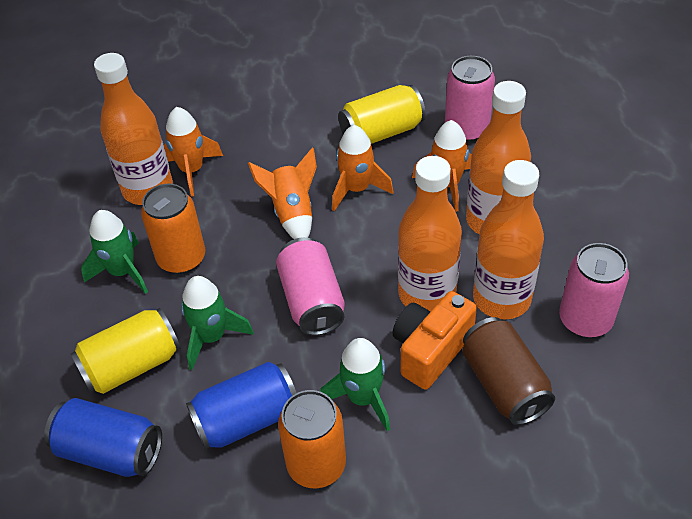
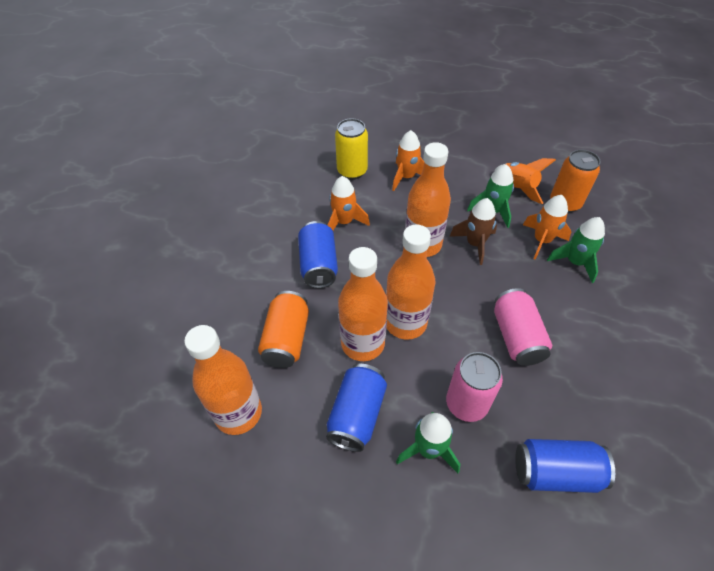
blue can: 2 -> 3
brown can: 1 -> 0
brown rocket: 0 -> 1
orange camera: 1 -> 0
pink can: 3 -> 2
yellow can: 2 -> 1

